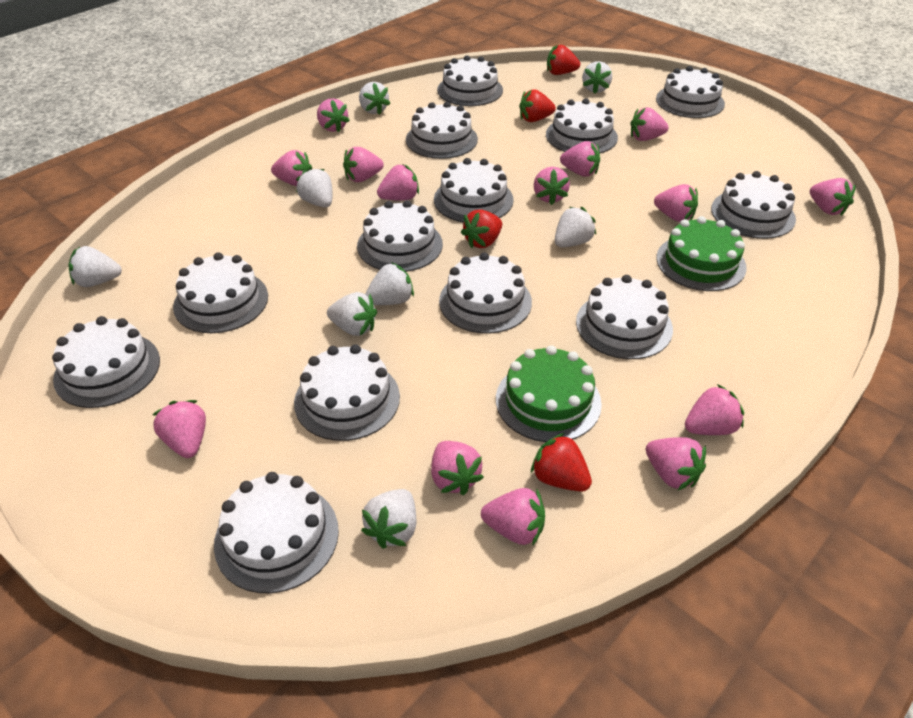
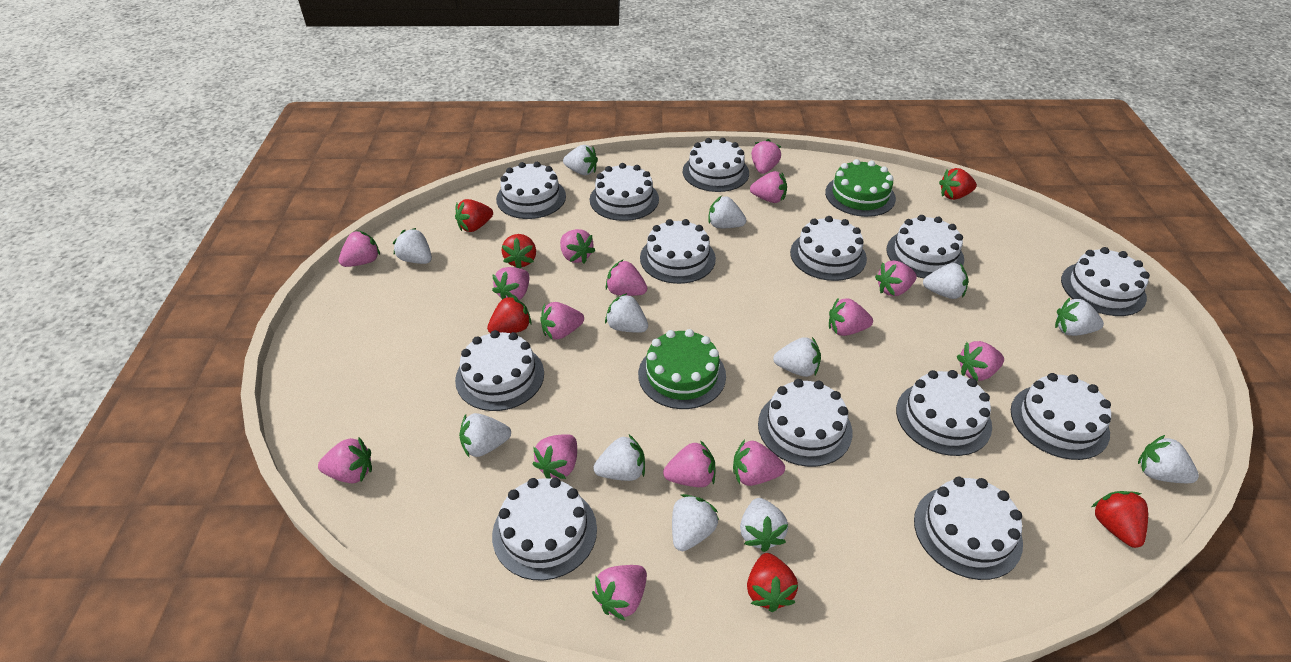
pink strawberry: 14 -> 15
red strawberry: 4 -> 6
white strawberry: 8 -> 12

